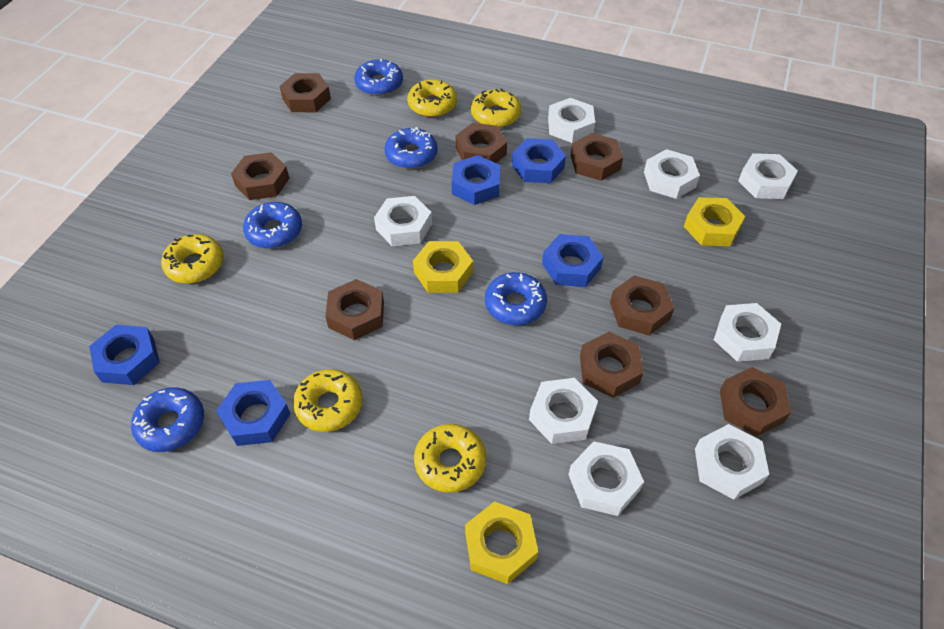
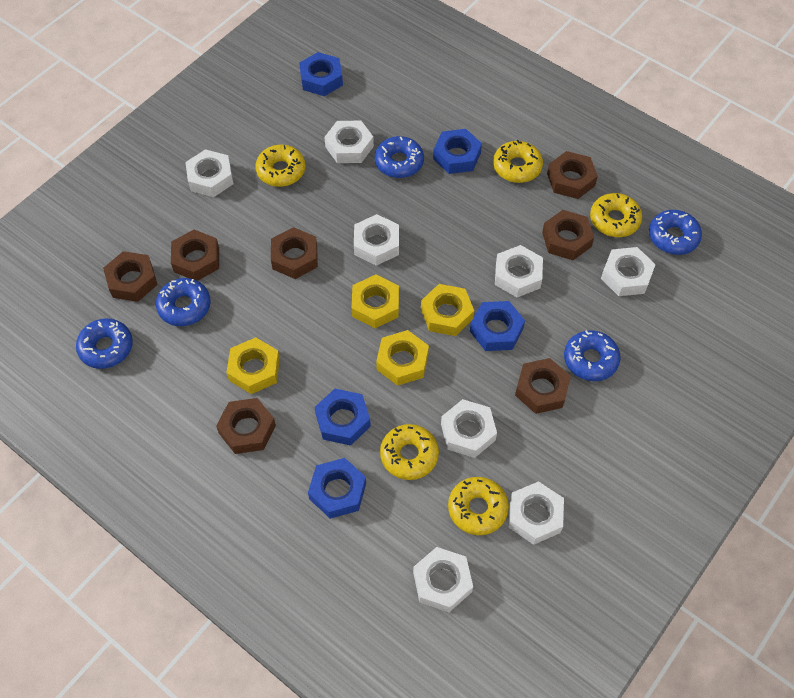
brown nut: 8 -> 7
yellow nut: 3 -> 4

